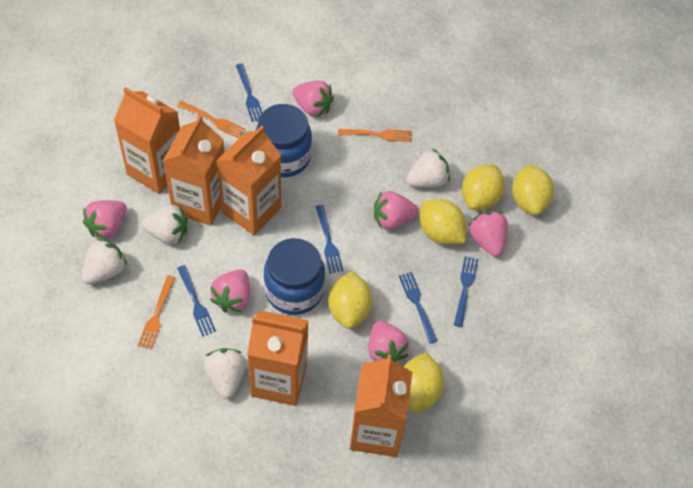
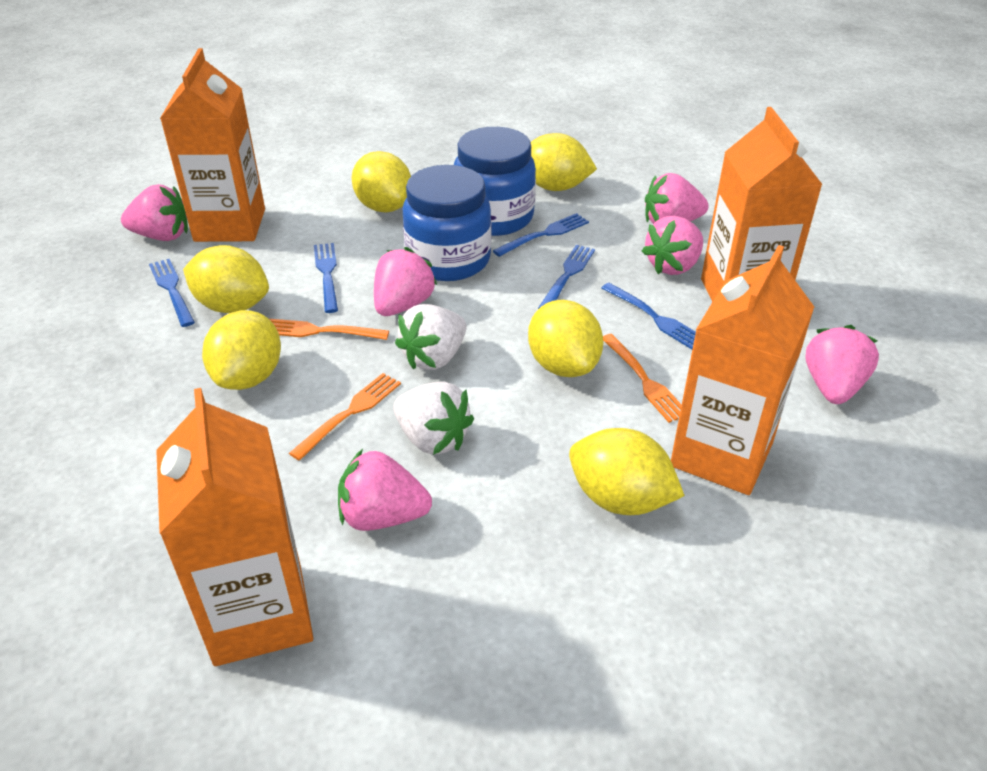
orange carton: 5 -> 4
white strawberry: 4 -> 2
yellow lemon: 5 -> 6

